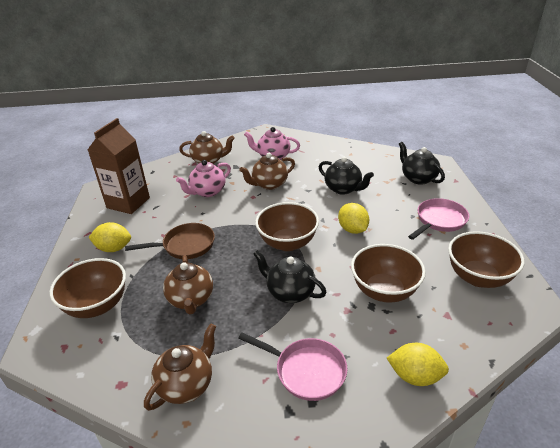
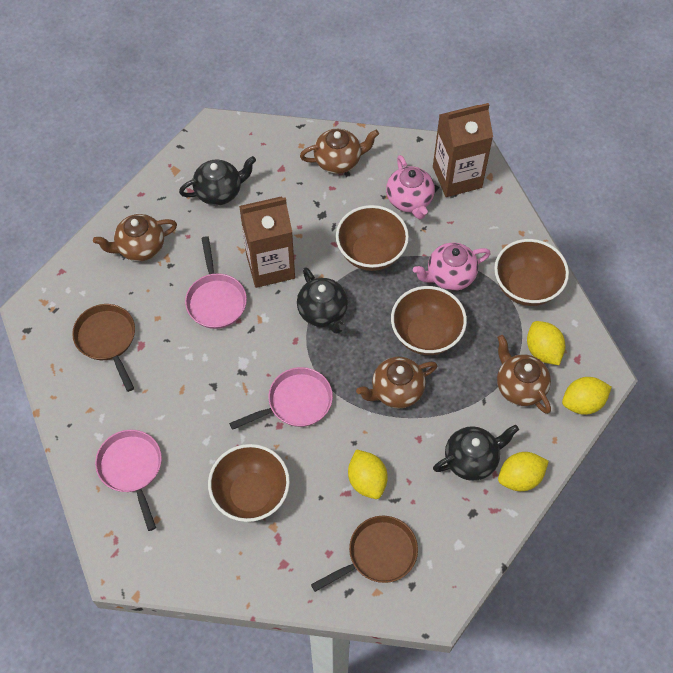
brown carton: 1 -> 2
brown pan: 1 -> 2
pink pan: 2 -> 3
yellow lemon: 3 -> 4

